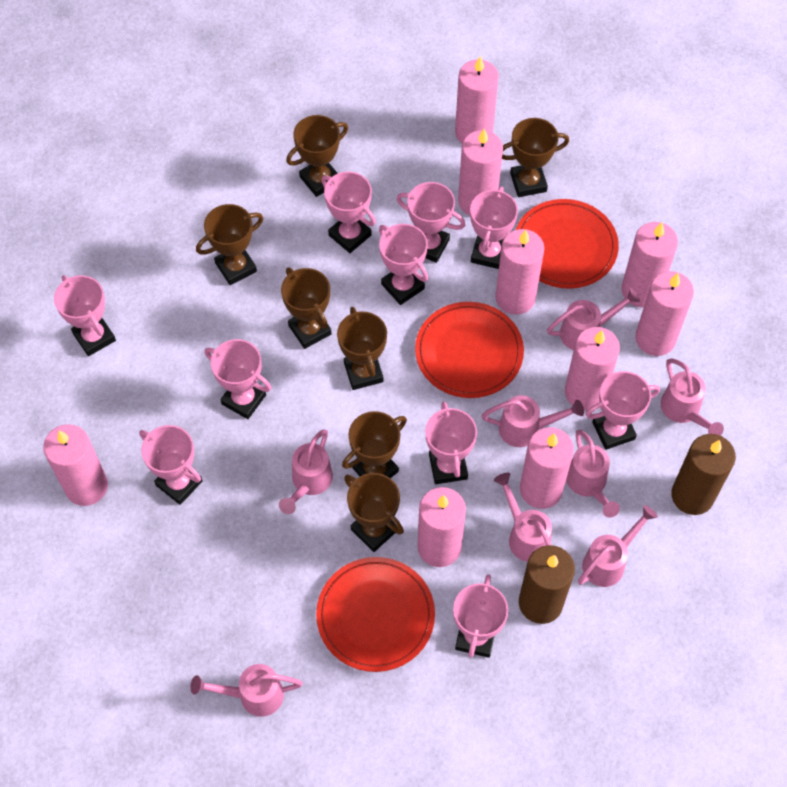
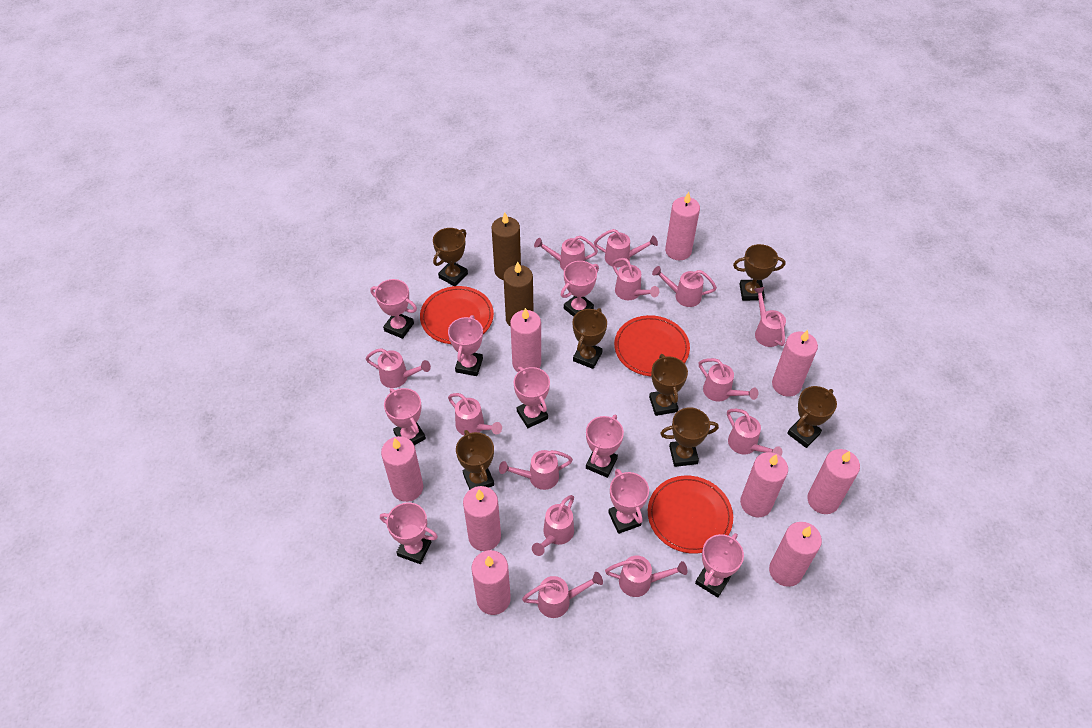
pink trophy: 10 -> 9
pink watering can: 8 -> 13

